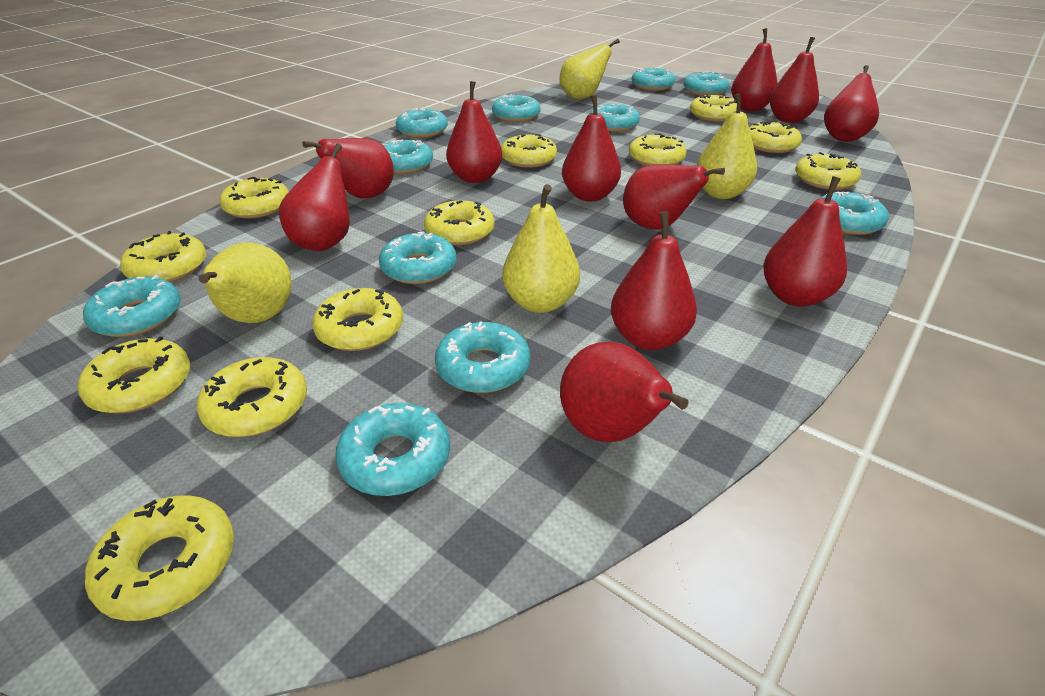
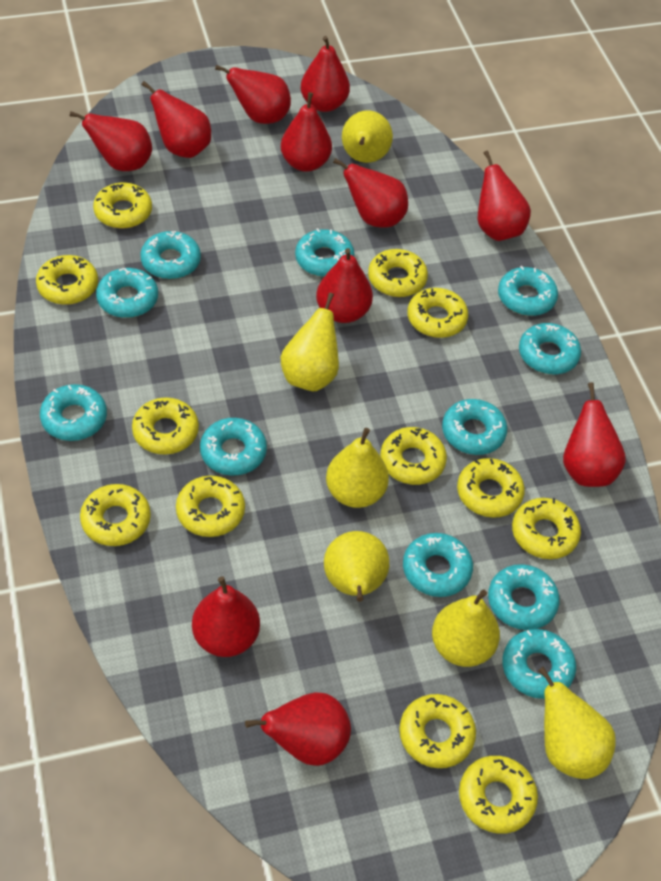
yellow pear: 4 -> 6

